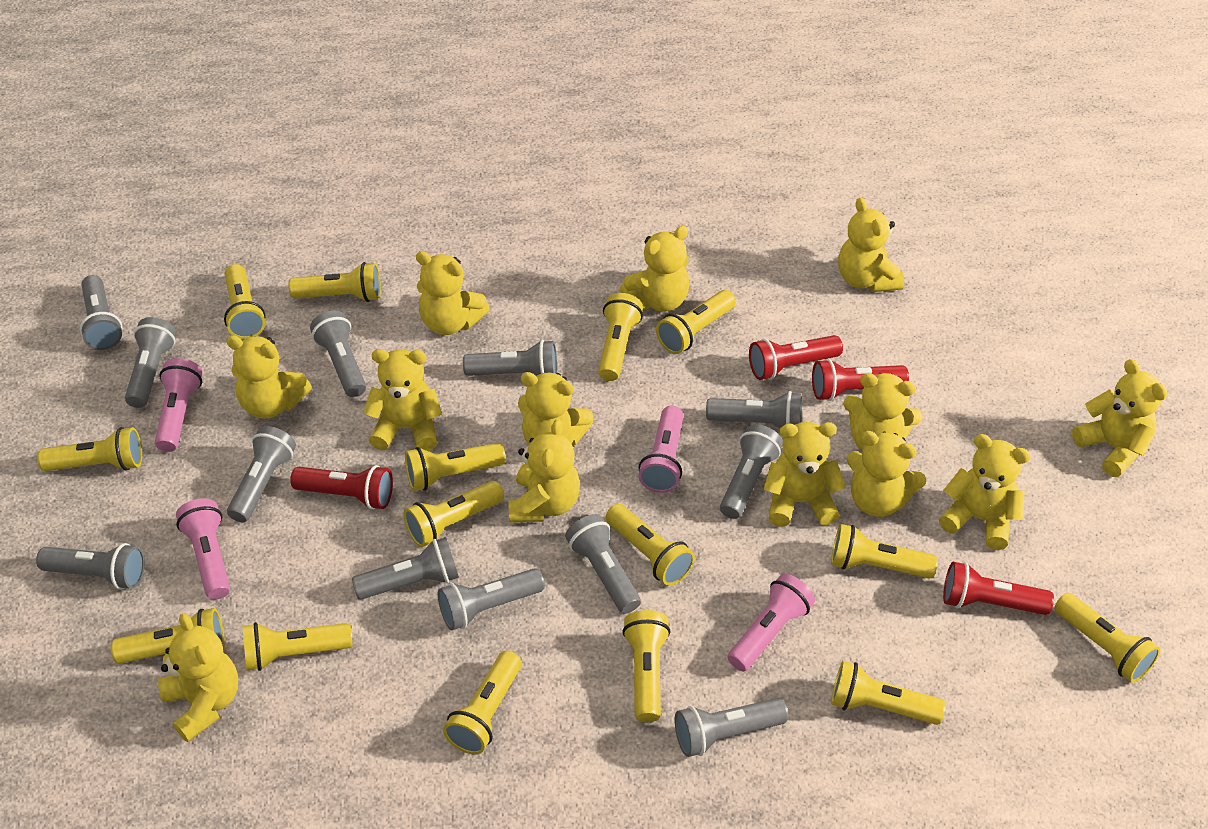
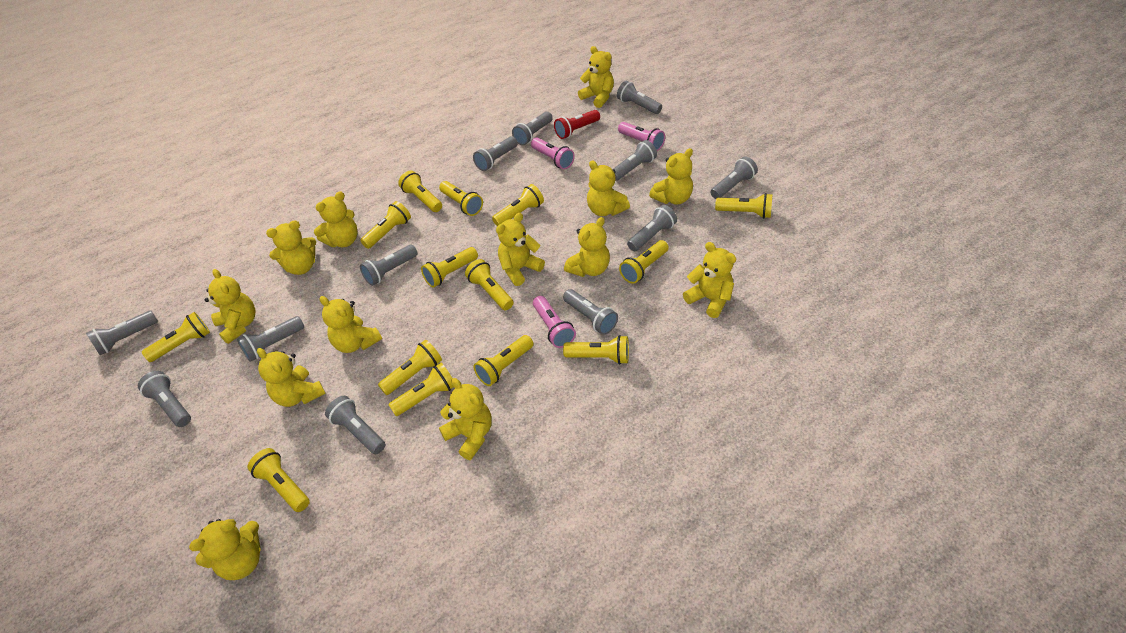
pink flashlight: 4 -> 3
red flashlight: 4 -> 1
yellow flashlight: 15 -> 14

